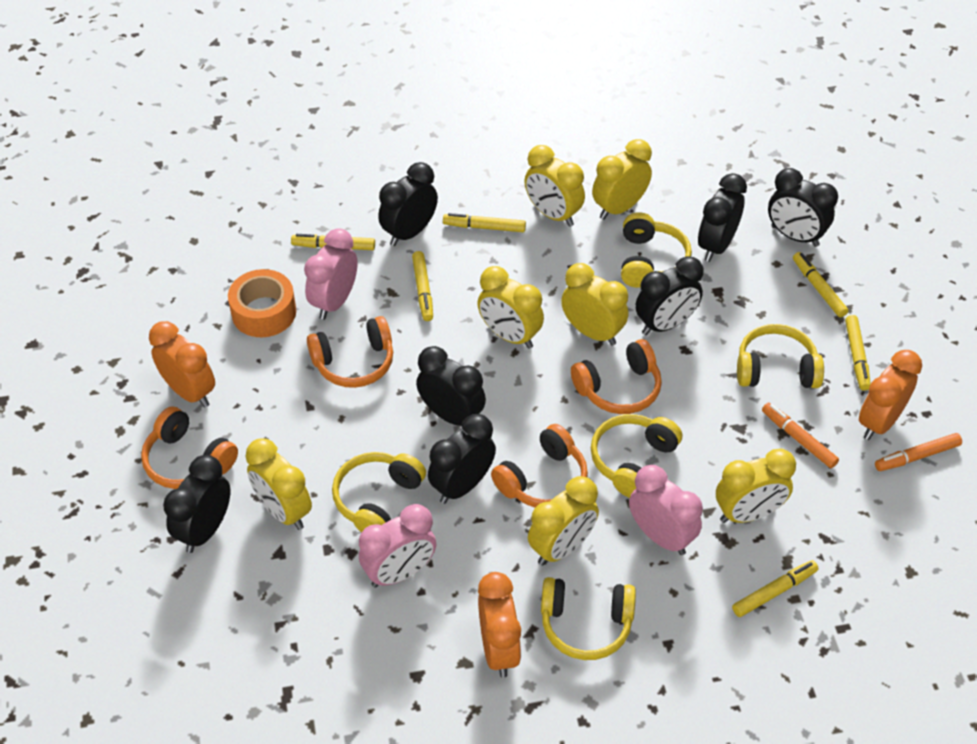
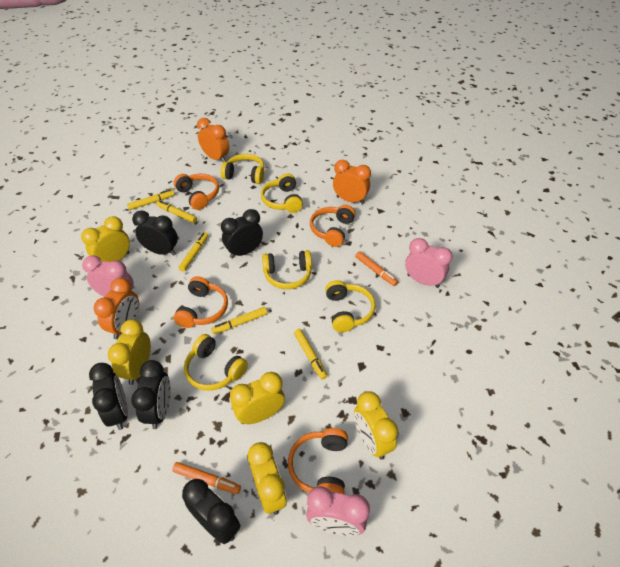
black clock: 7 -> 5
orange tape: 1 -> 0
yellow clock: 7 -> 5
yellow marker: 6 -> 5

